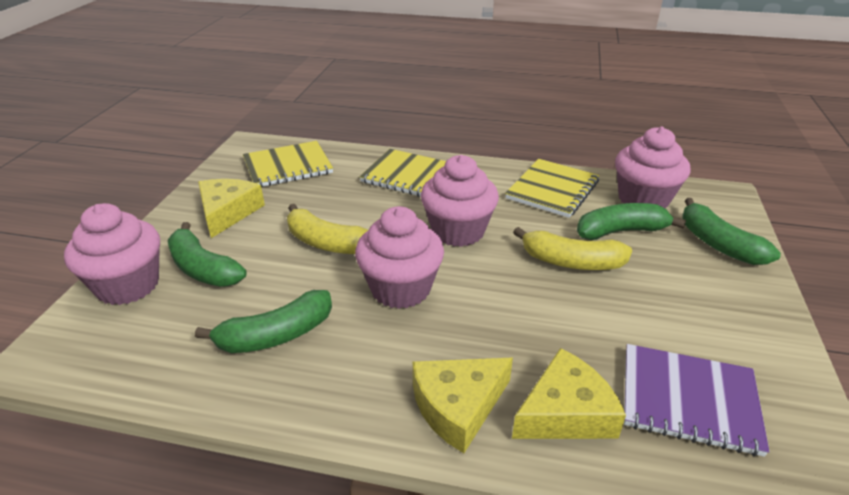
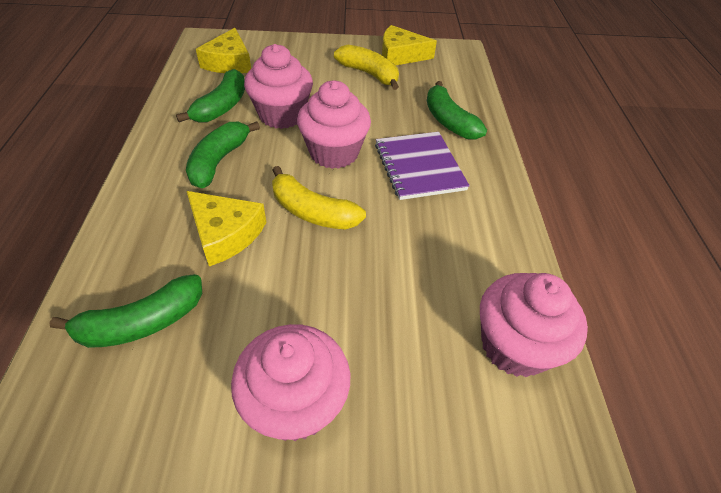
yellow notebook: 3 -> 0

